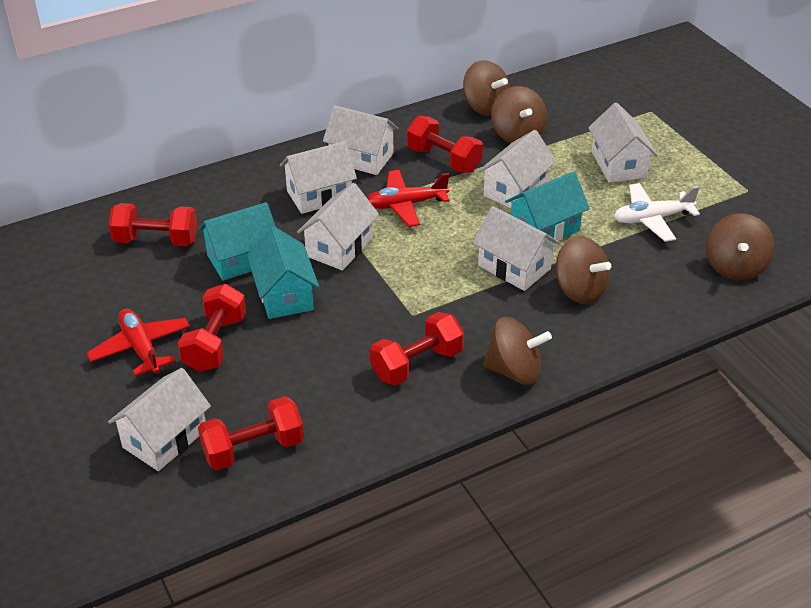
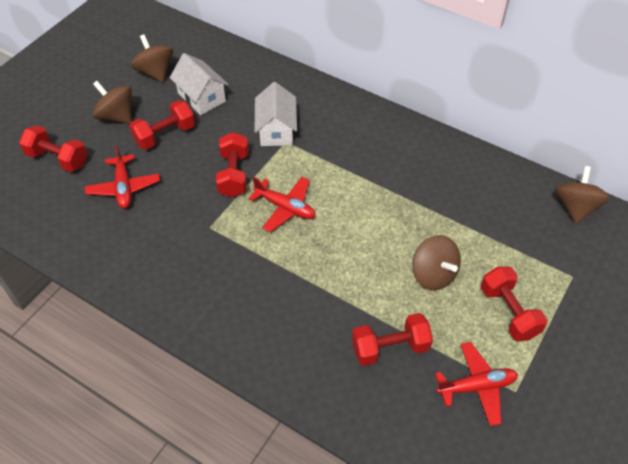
brown spinning top: 5 -> 4
red plane: 2 -> 3
turquoise house: 3 -> 0
white house: 7 -> 2
white plane: 1 -> 0

